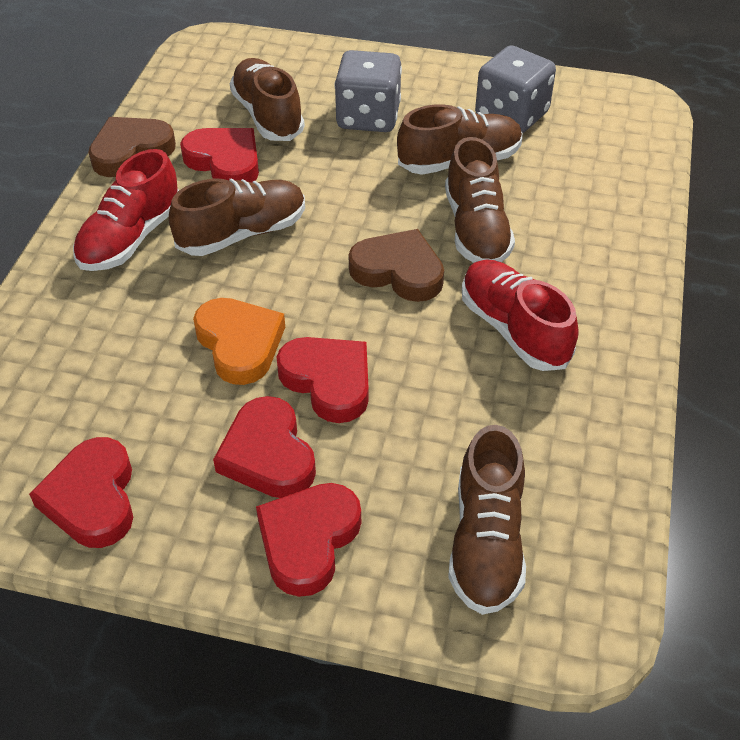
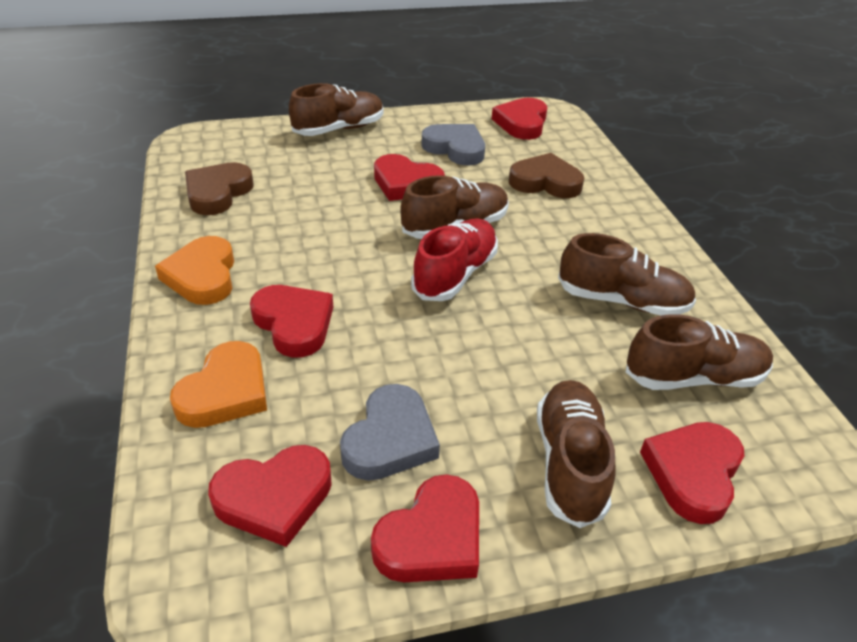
grey dice: 2 -> 0
grey heart: 0 -> 2
orange heart: 1 -> 2
red heart: 5 -> 6
red shoe: 2 -> 1

